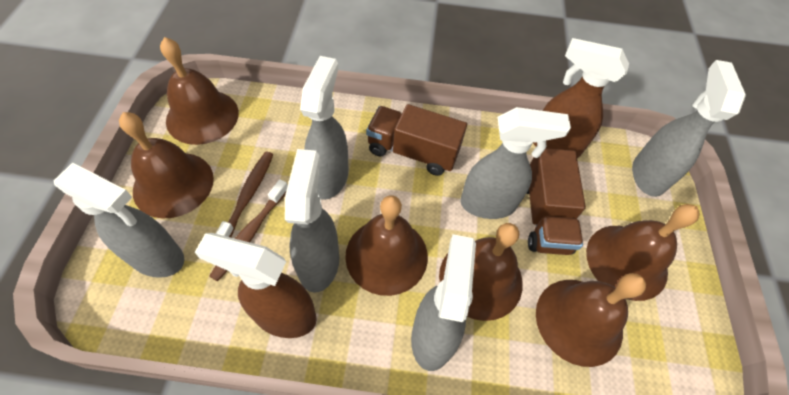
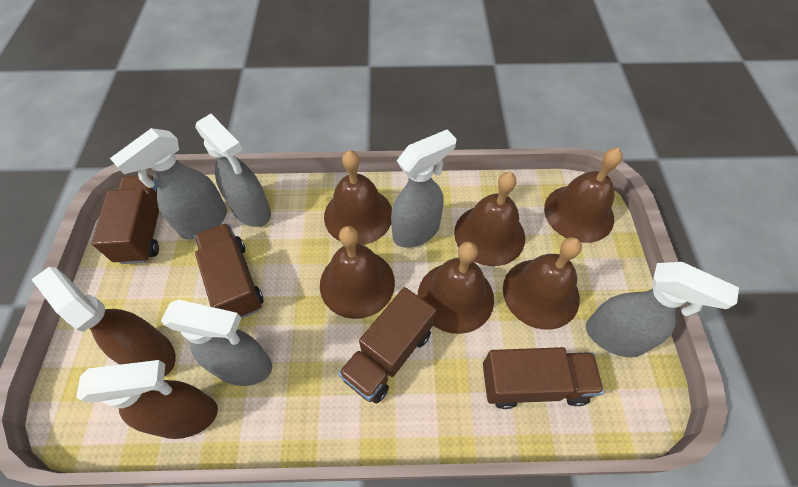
brown toothbrush: 2 -> 0
brown truck: 2 -> 4
grey spray bottle: 6 -> 5

